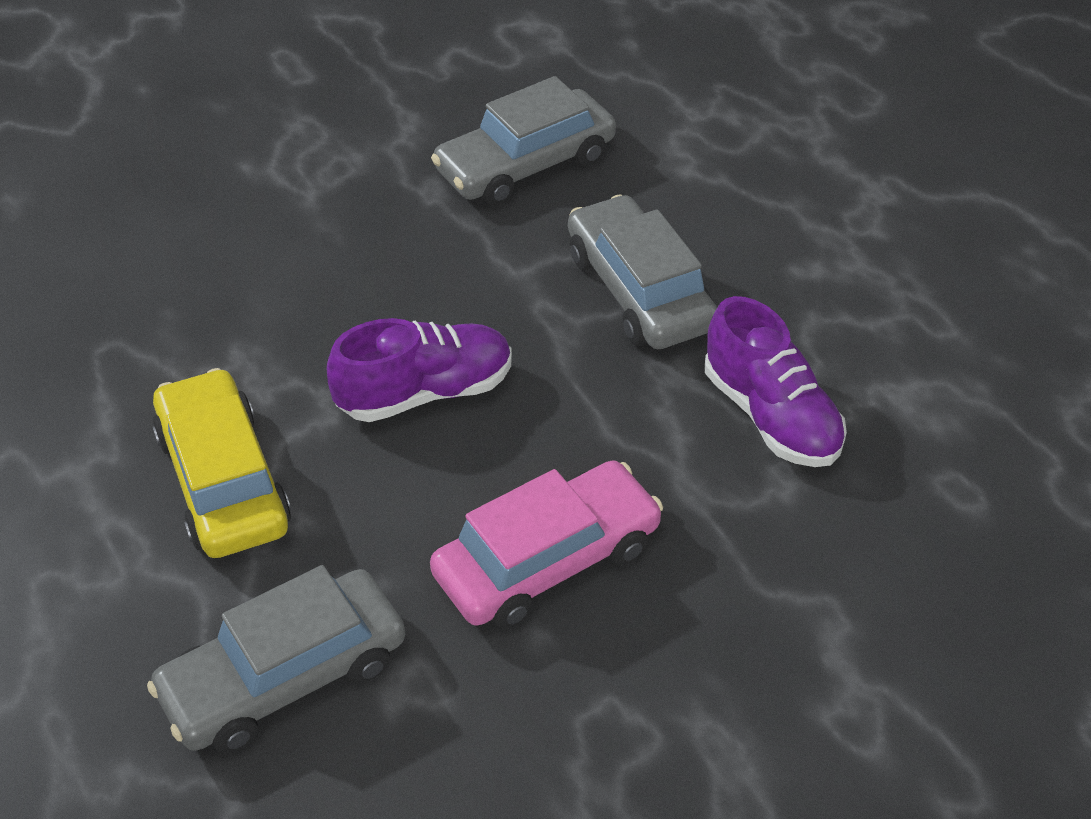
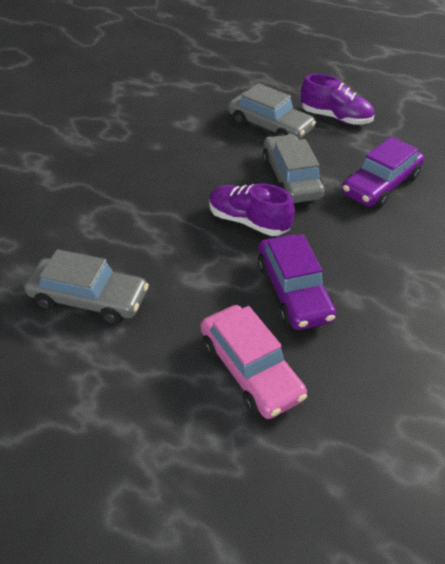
purple car: 0 -> 2
yellow car: 1 -> 0

